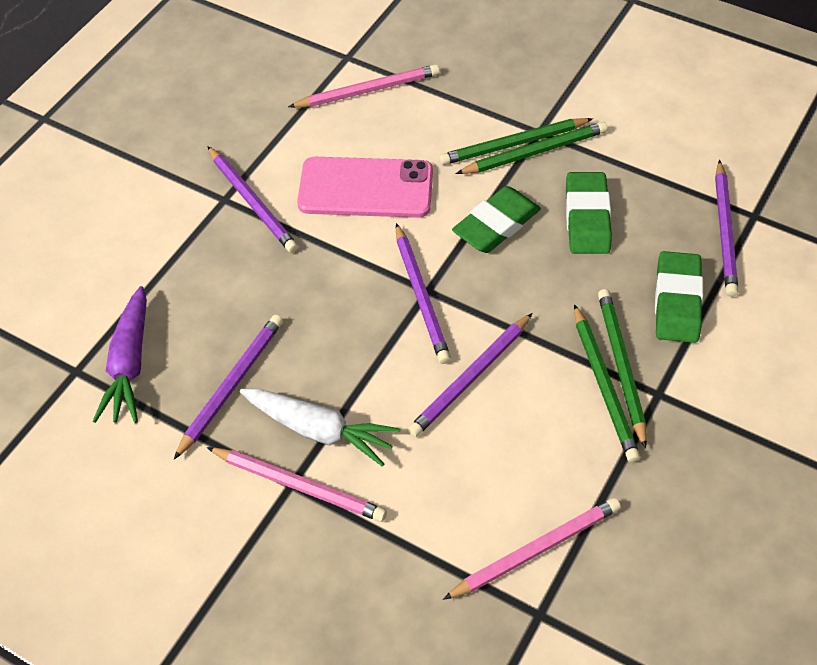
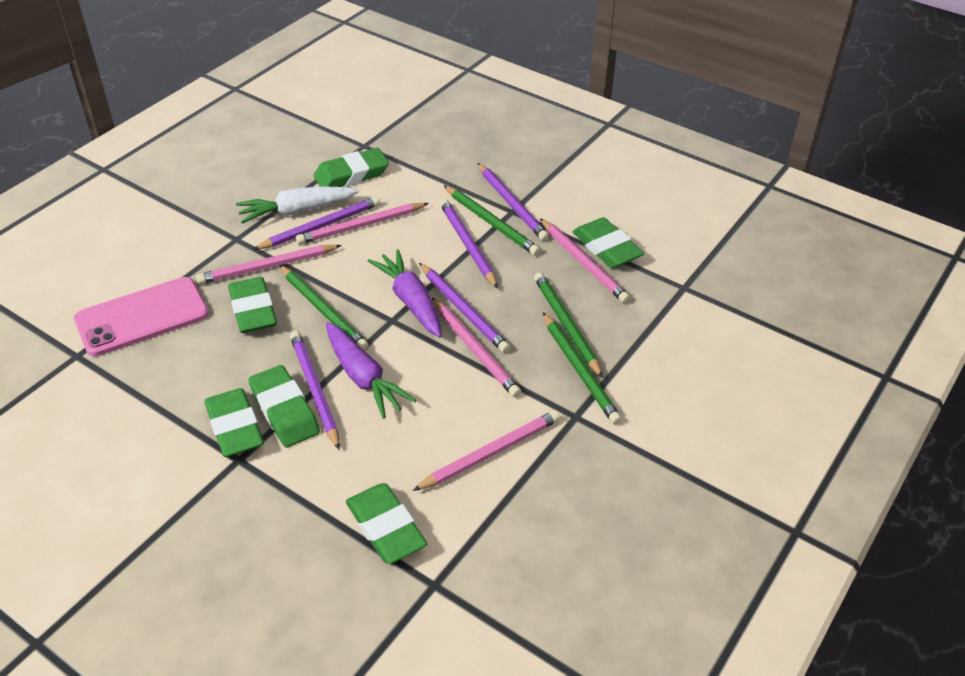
green eraser: 3 -> 6
pink pencil: 3 -> 5
purple carrot: 1 -> 2

